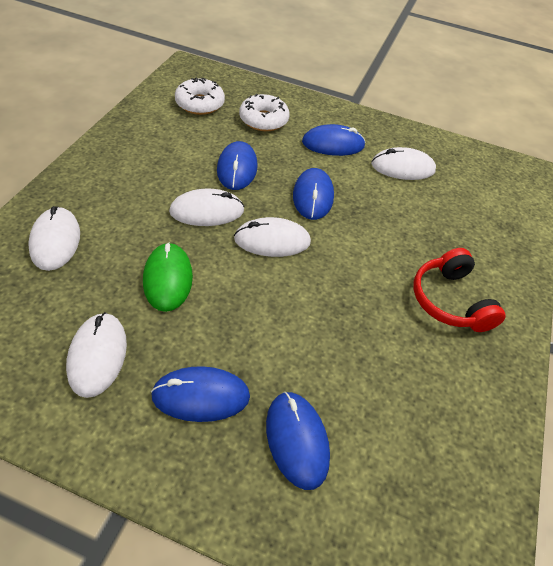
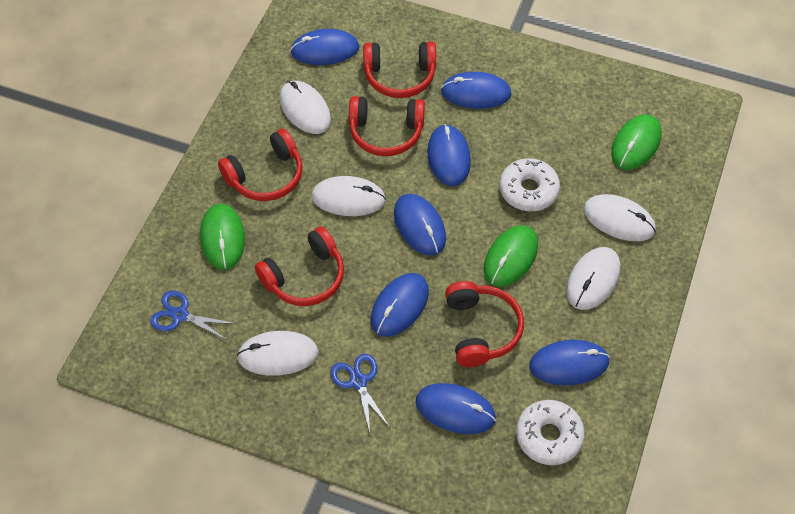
blue mouse: 5 -> 7
blue scissors: 0 -> 2
green mouse: 1 -> 3
red headphones: 1 -> 5

